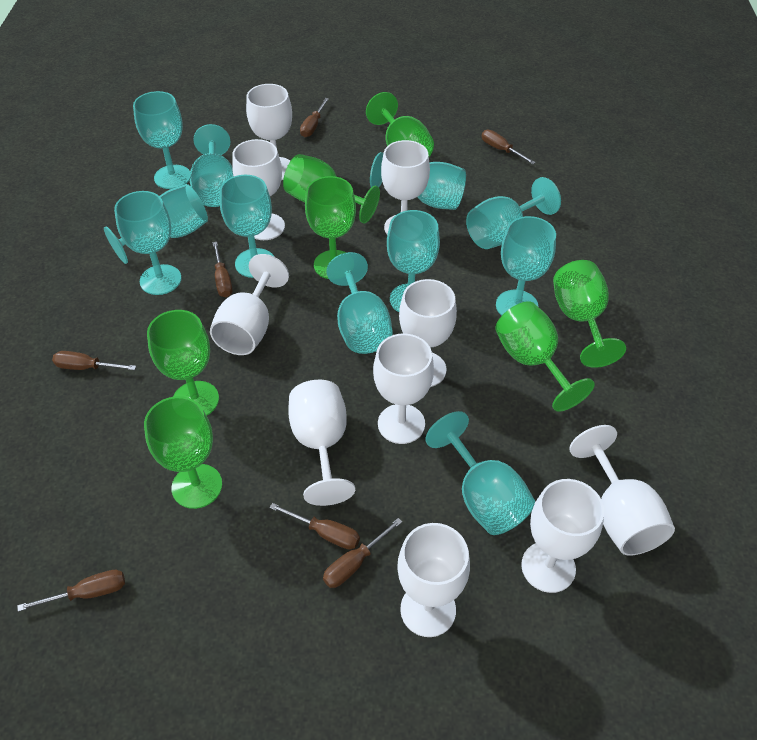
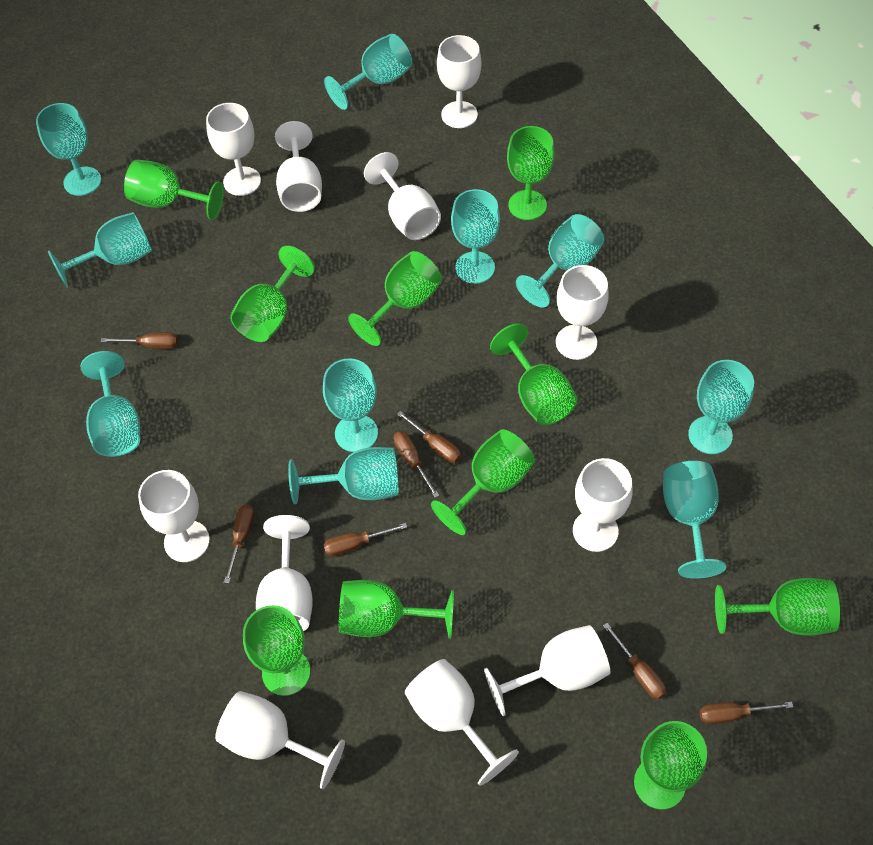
green goblet: 7 -> 10
turquoise goblet: 11 -> 10
white goblet: 10 -> 11

